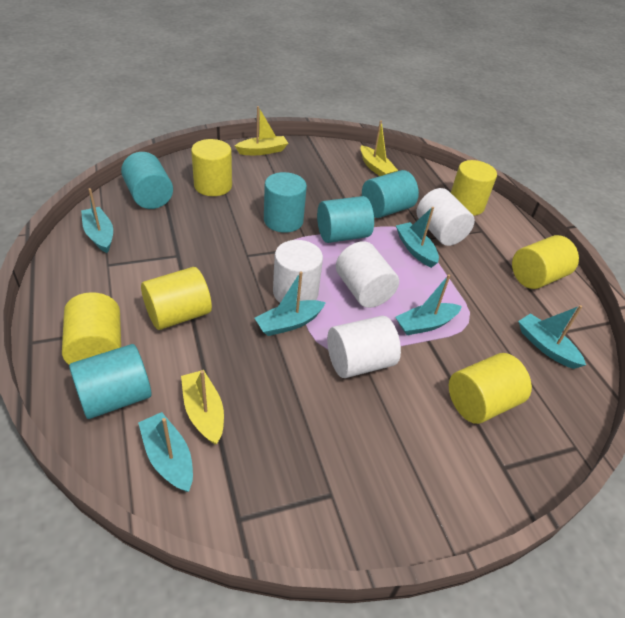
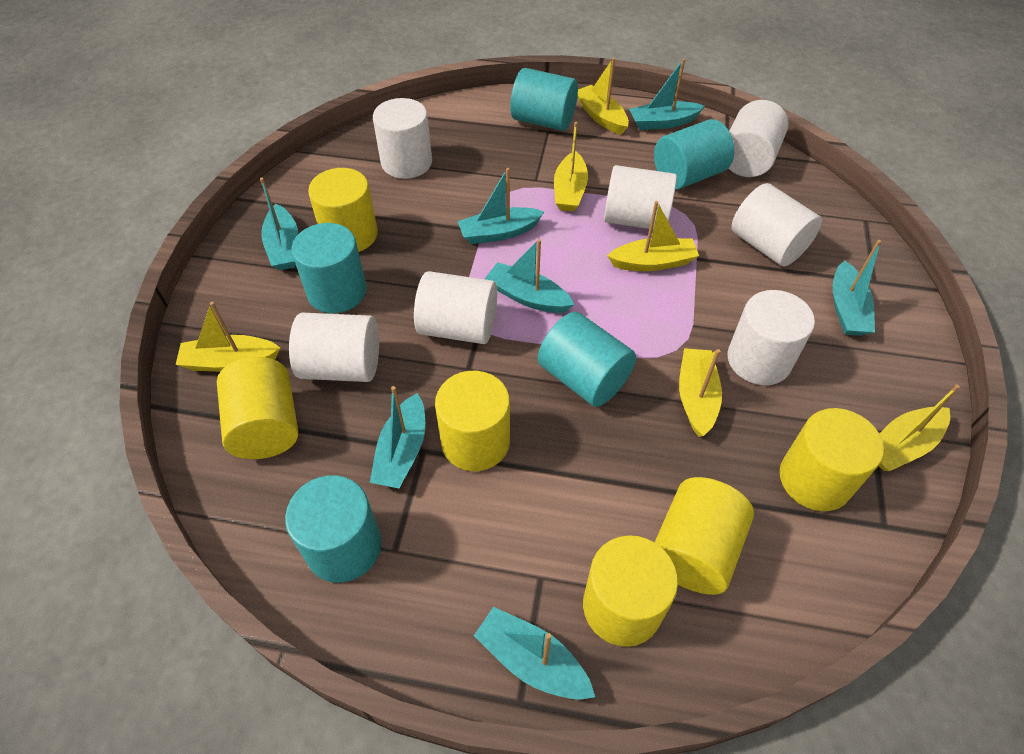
turquoise boat: 6 -> 7
white cylinder: 4 -> 7
yellow boat: 3 -> 6

